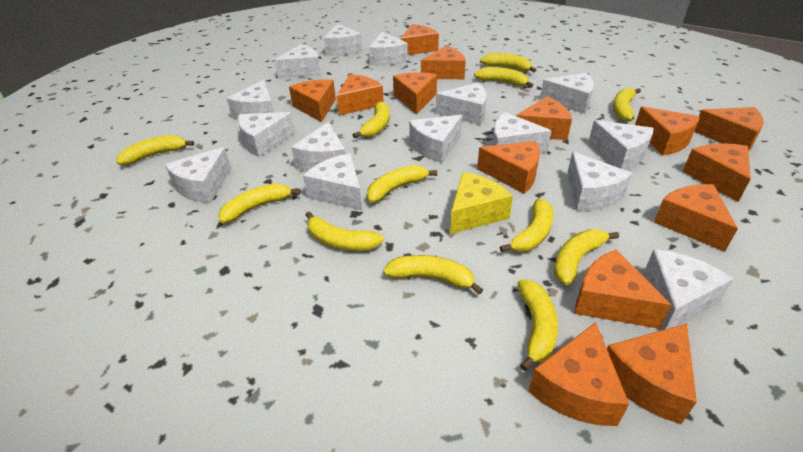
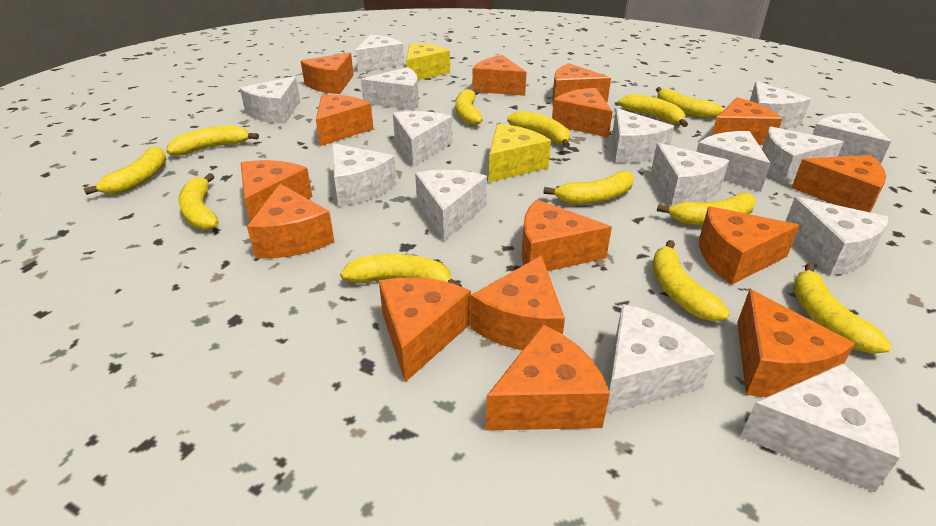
orange cheese: 14 -> 15
yellow cheese: 1 -> 2

